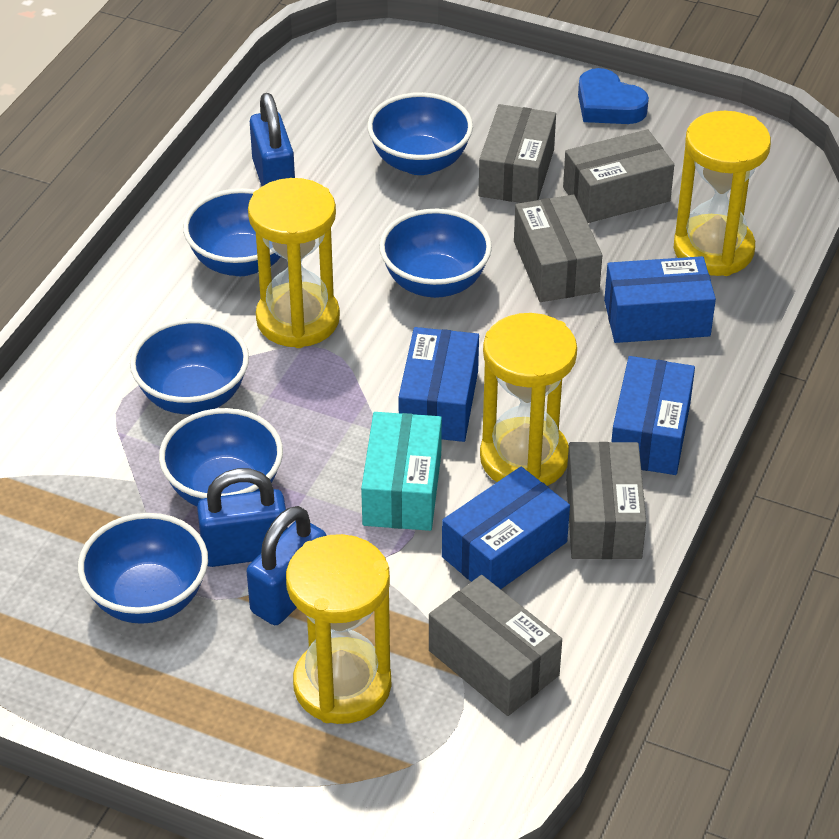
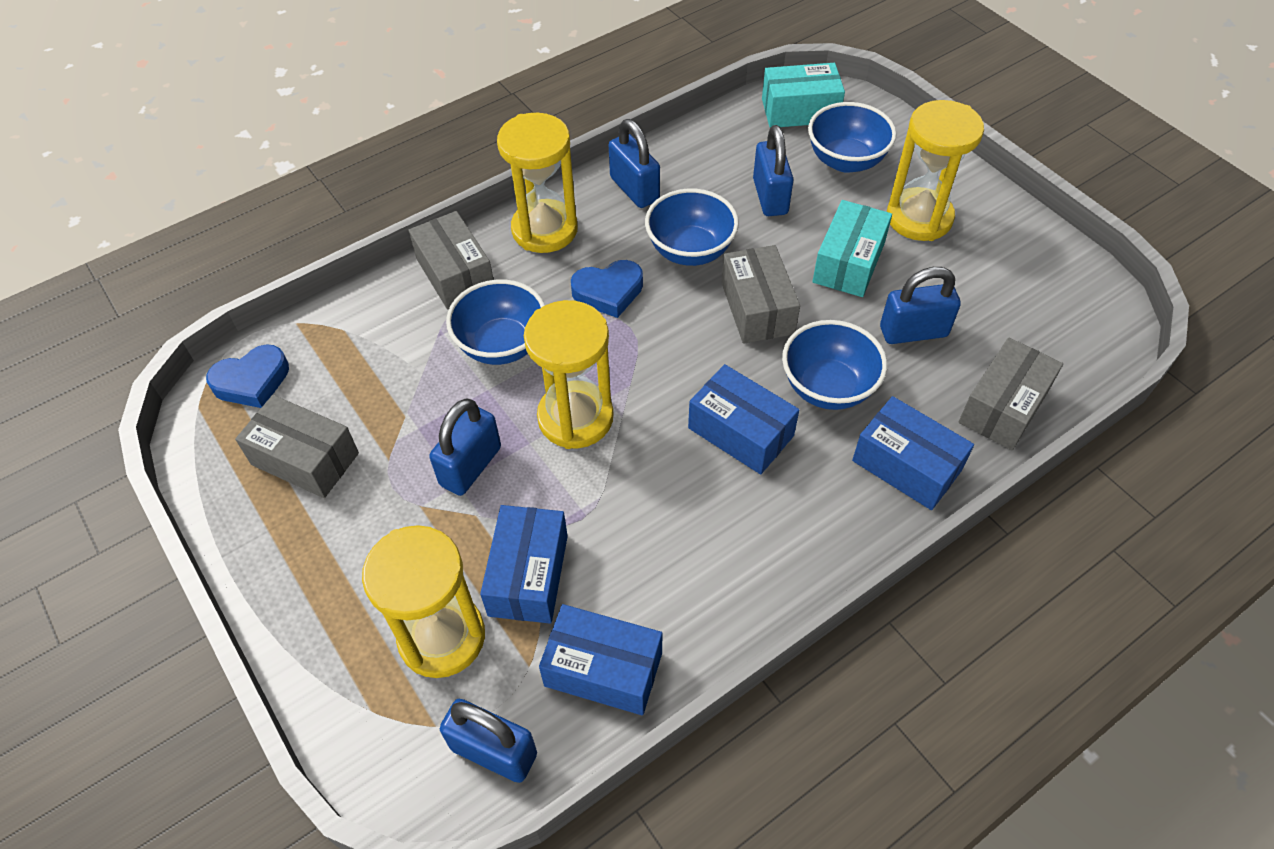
blue bowl: 6 -> 4
blue heart: 1 -> 2
blue padlock: 3 -> 5
grey box: 5 -> 4
turquoise box: 1 -> 2

